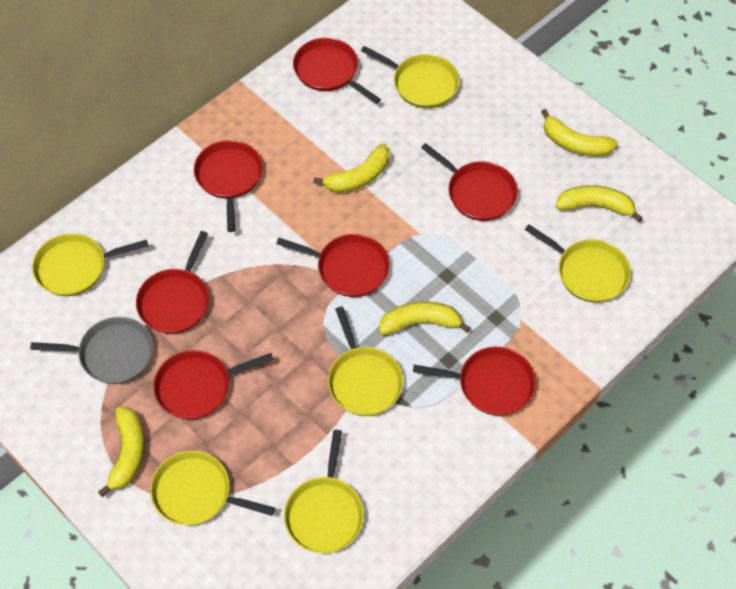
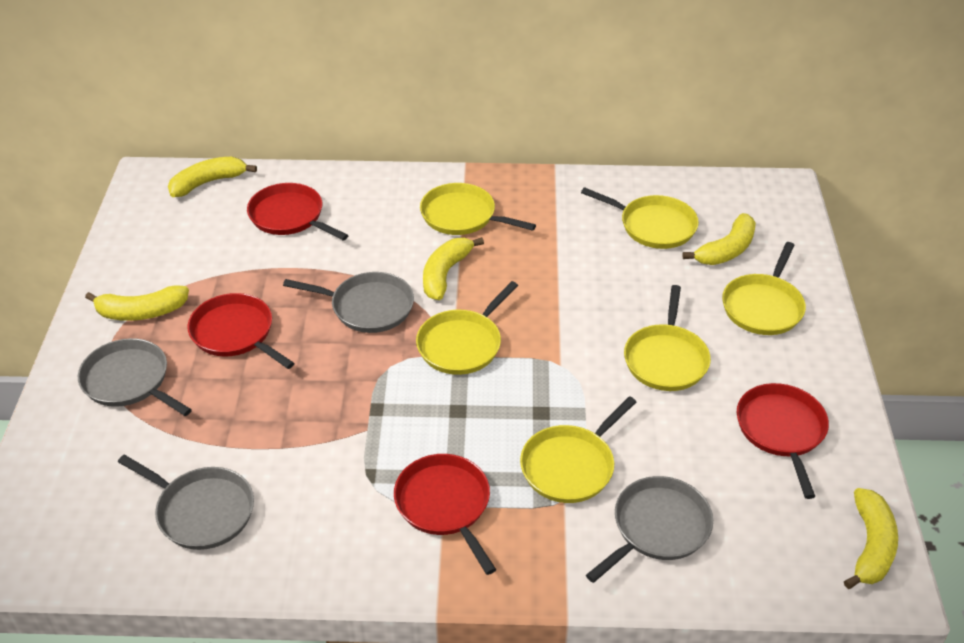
grey pan: 1 -> 4
red pan: 7 -> 4

